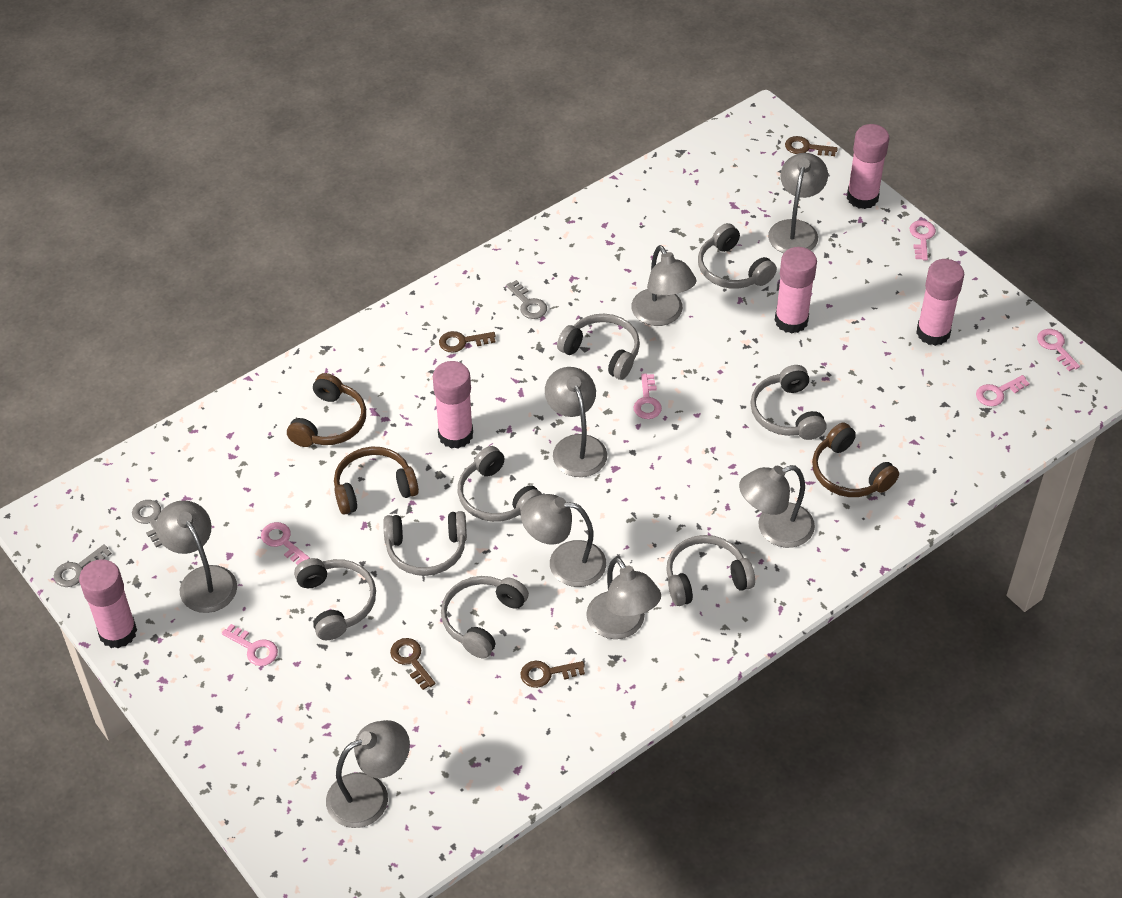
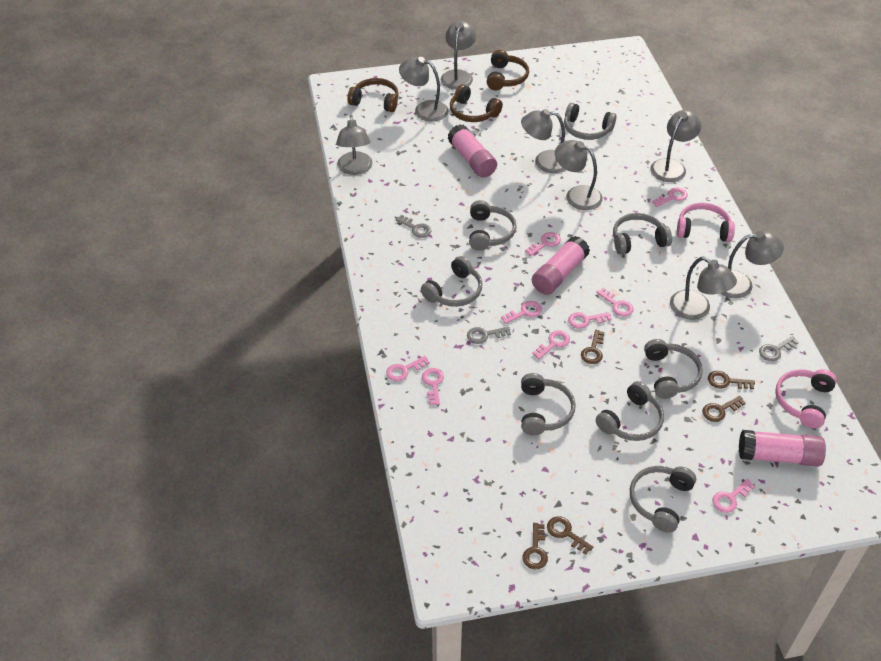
brown key: 4 -> 5
pink glue stick: 5 -> 3
pink headphones: 0 -> 2
pink key: 6 -> 9

